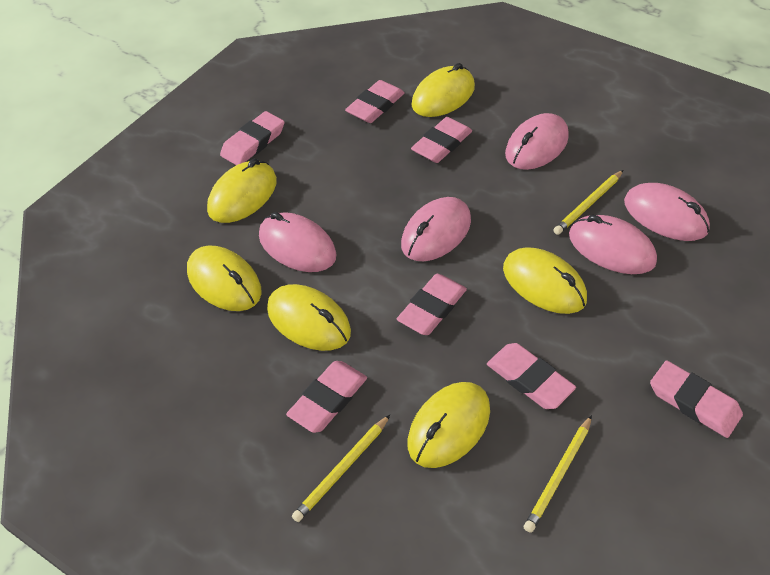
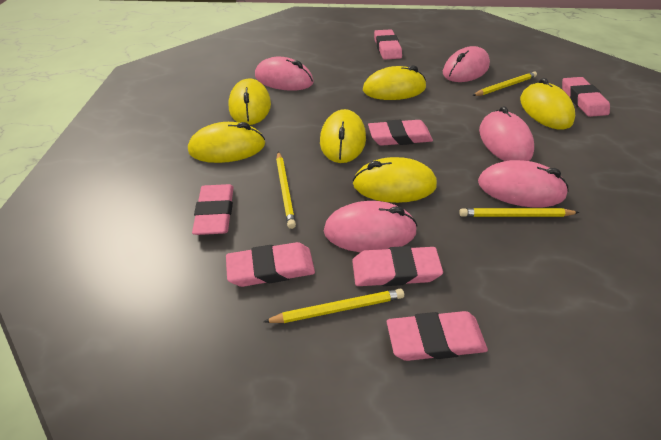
yellow pencil: 3 -> 4

